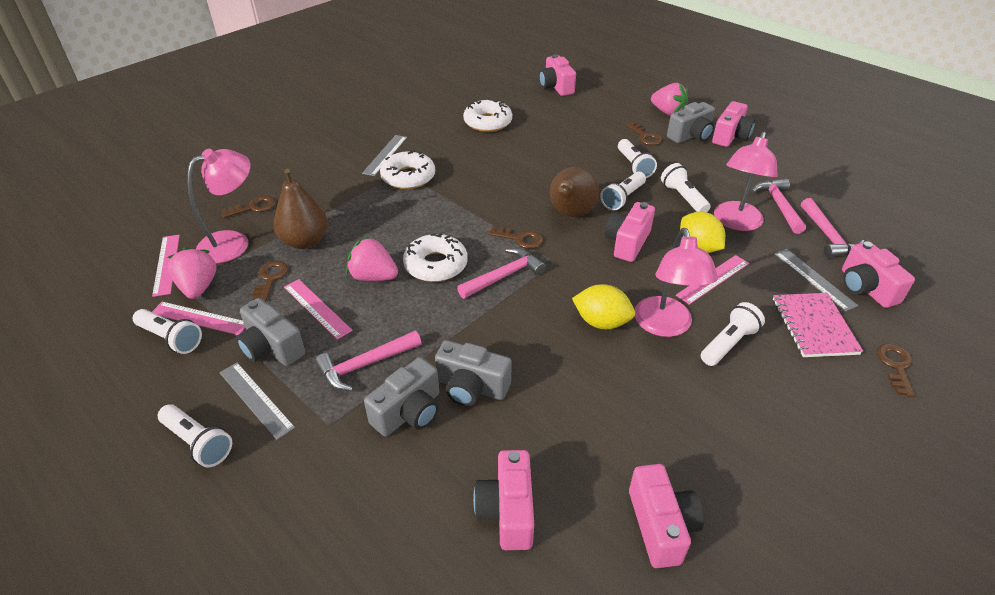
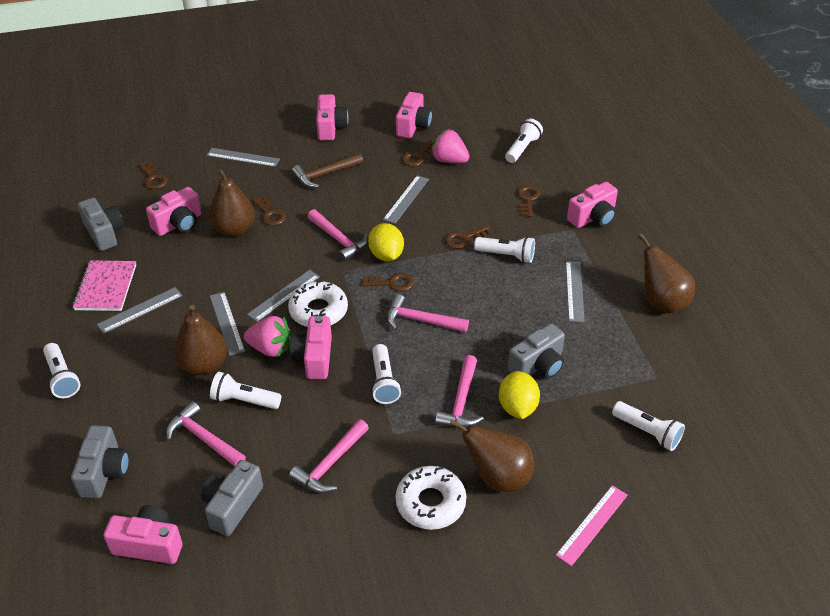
brown hammer: 0 -> 1
brown key: 5 -> 6
brown pear: 2 -> 4
grey ruler: 3 -> 6
pink hammer: 4 -> 5
pink lamp: 3 -> 0
pink ruler: 4 -> 1
pink strawberry: 3 -> 2
white donut: 3 -> 2

